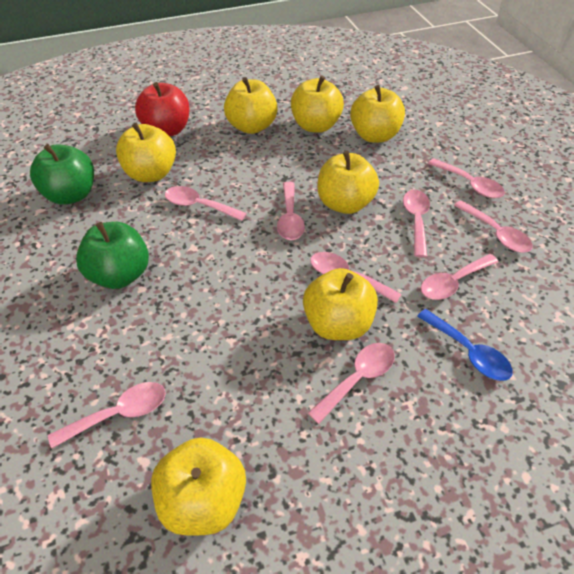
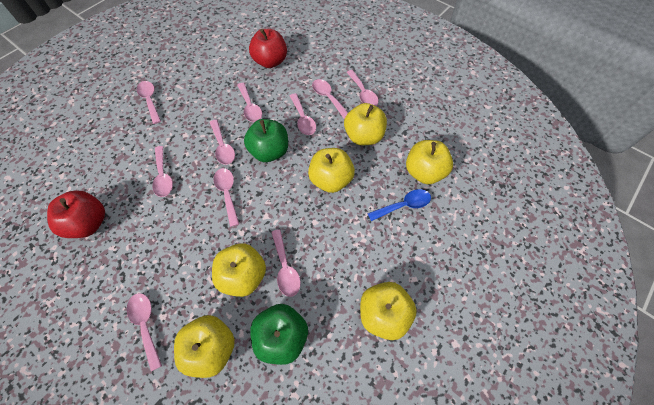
pink spoon: 9 -> 10
red apple: 1 -> 2
yellow apple: 7 -> 6

